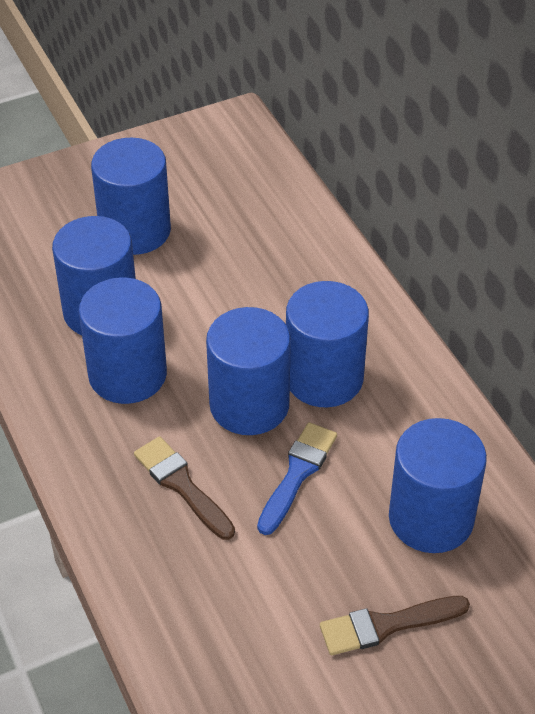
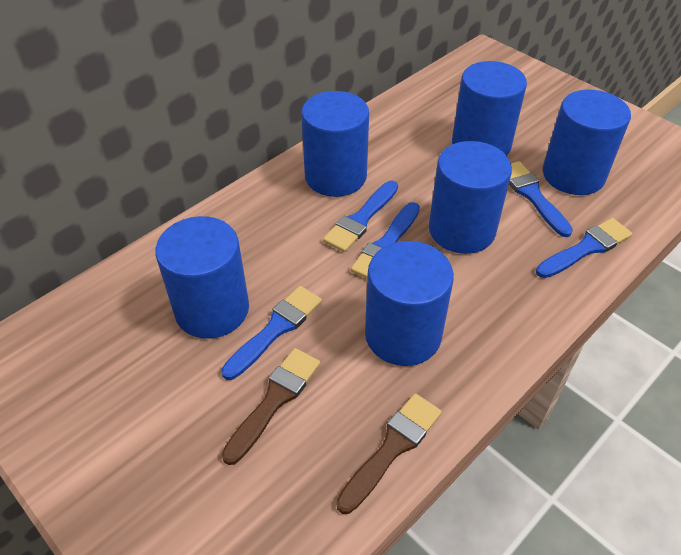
blue brush: 1 -> 5

